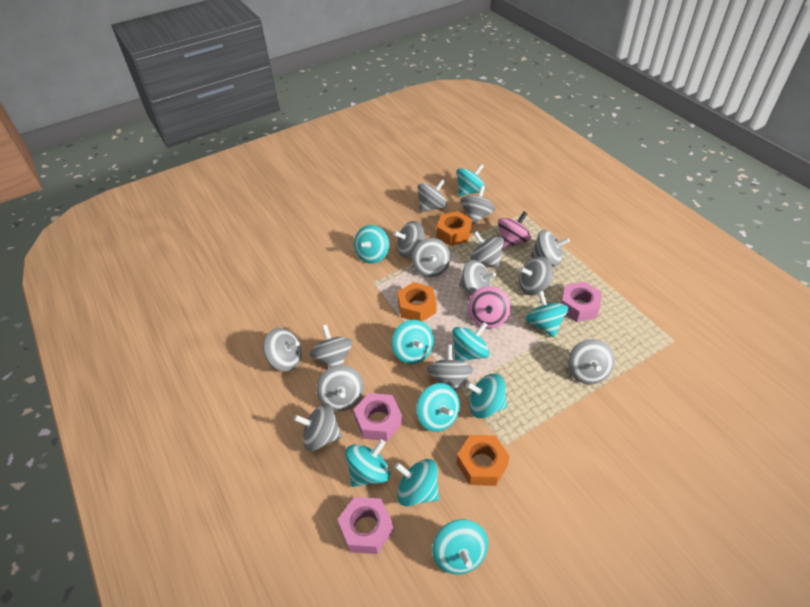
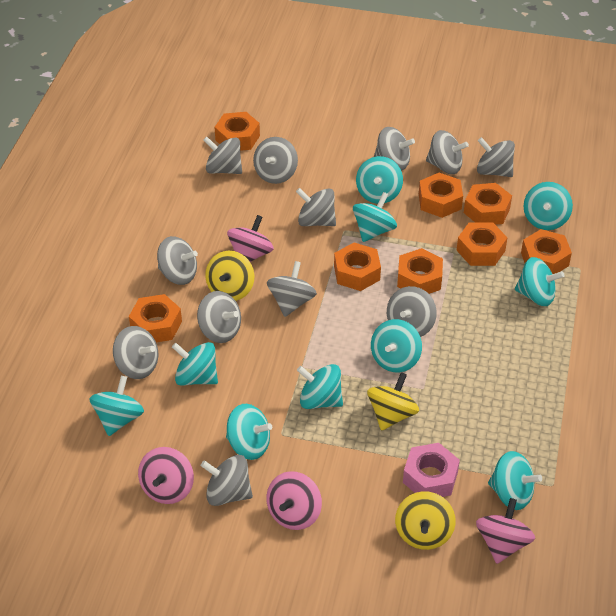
grey spinning top: 14 -> 12
orange nut: 3 -> 8
pink nut: 3 -> 1
pink spinning top: 2 -> 4
yellow spinning top: 0 -> 3

